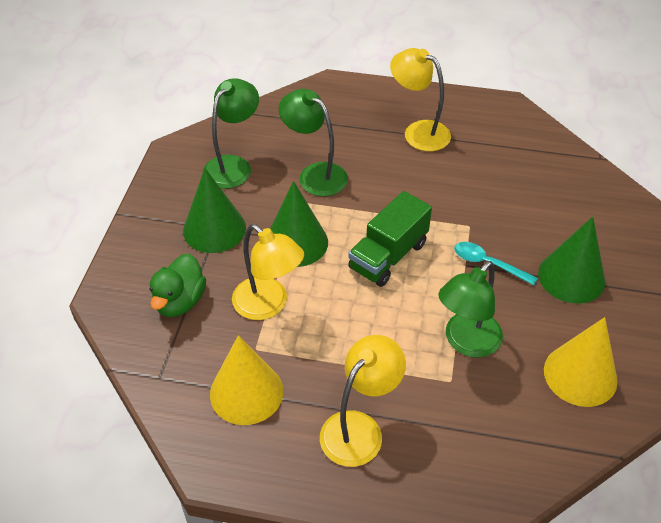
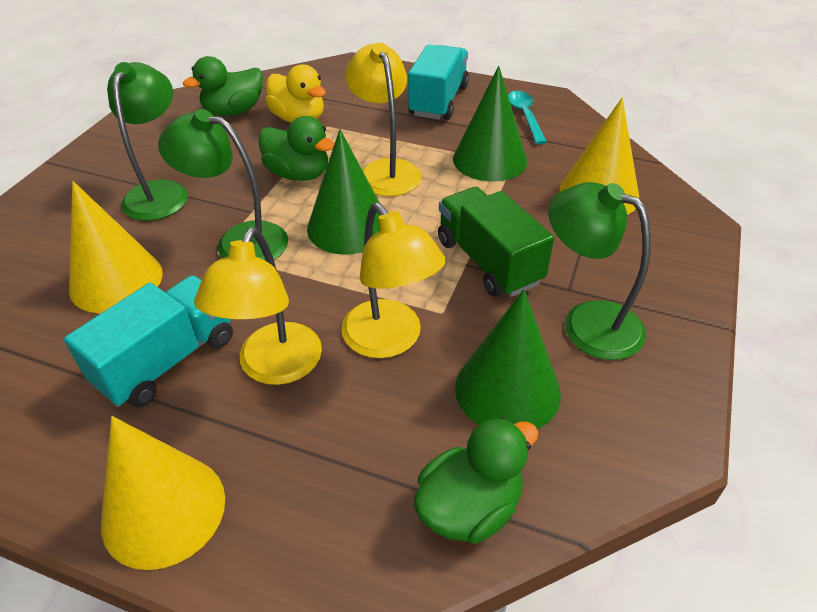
green duck: 1 -> 3
turquoise truck: 0 -> 2
yellow cone: 2 -> 3
yellow duck: 0 -> 1

